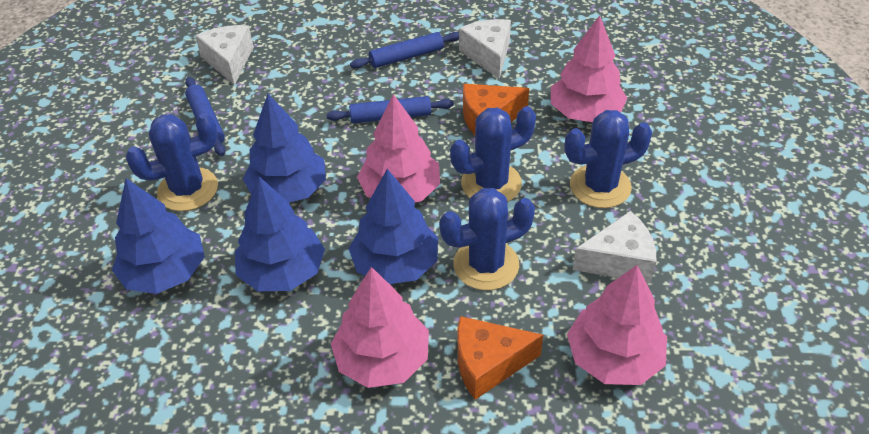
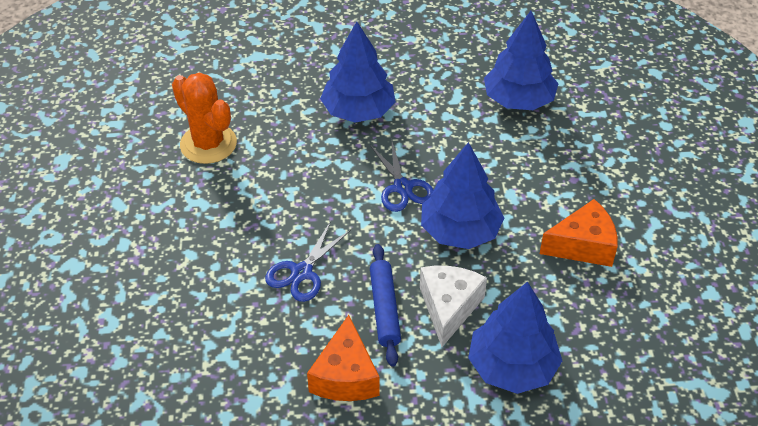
blue cactus: 4 -> 0
blue rolling pin: 3 -> 1
blue scissors: 0 -> 2
orange cactus: 0 -> 1
pink tree: 4 -> 0
white cheese: 3 -> 1

